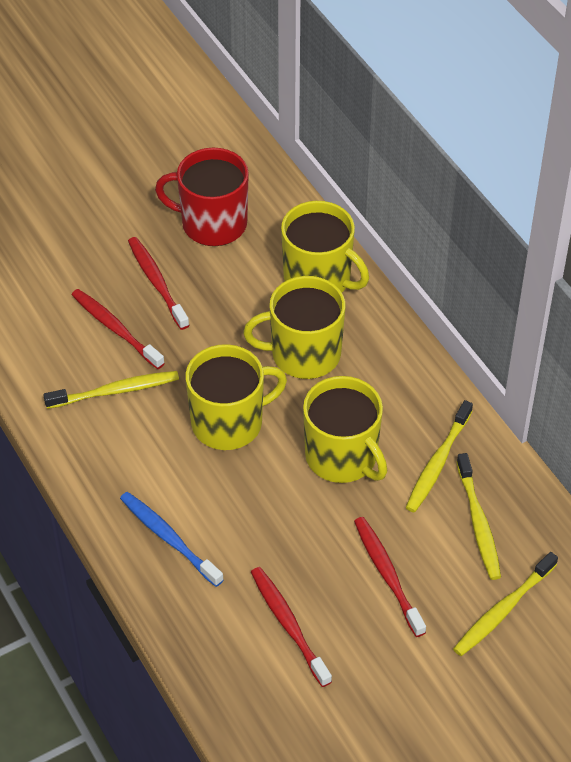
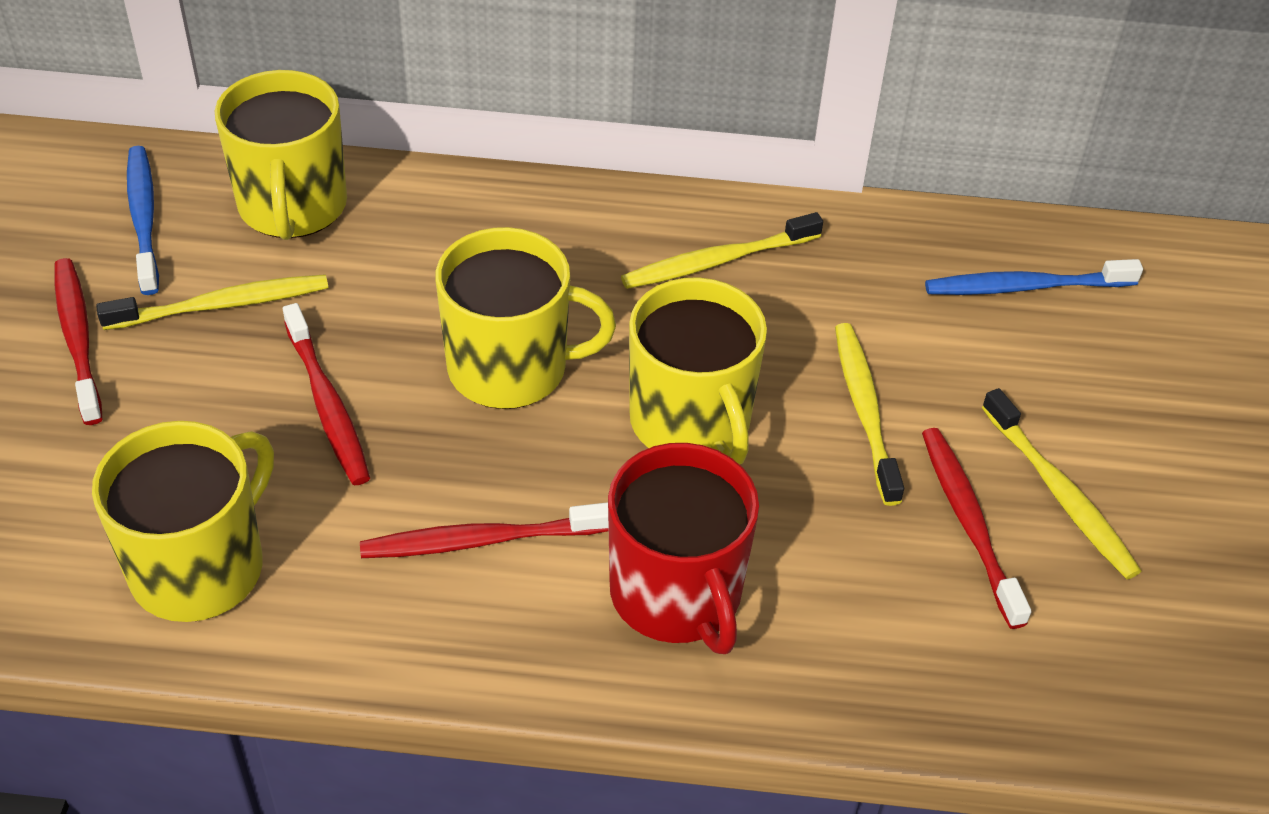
blue toothbrush: 1 -> 2

